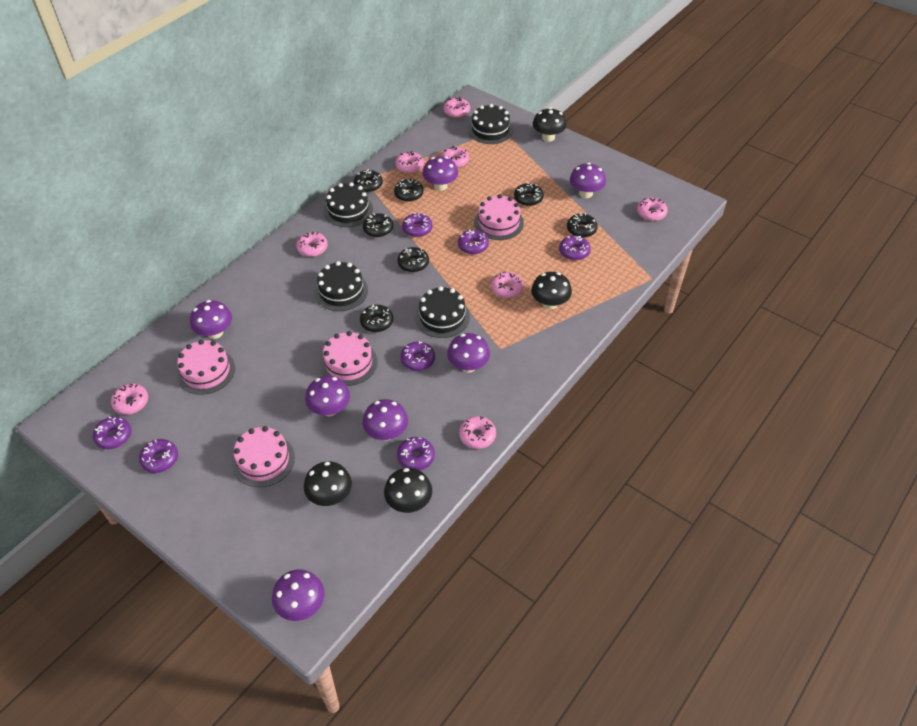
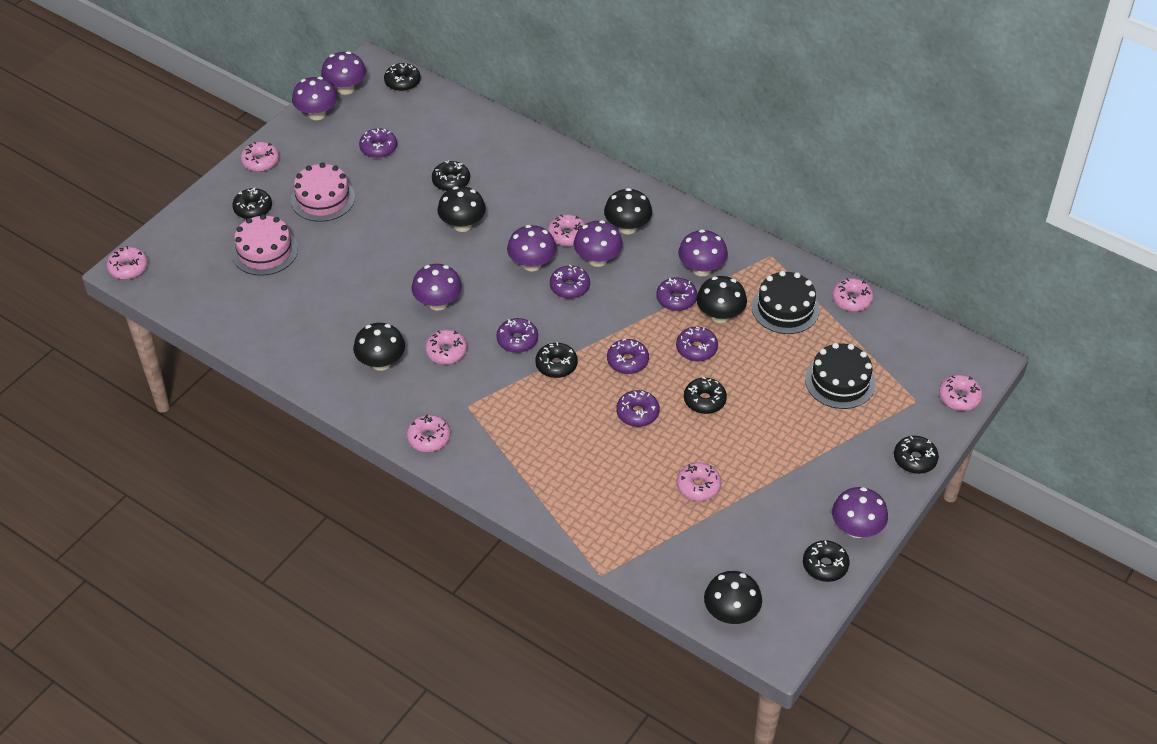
black cake: 4 -> 2
black mushroom: 4 -> 5
pink cake: 4 -> 2

